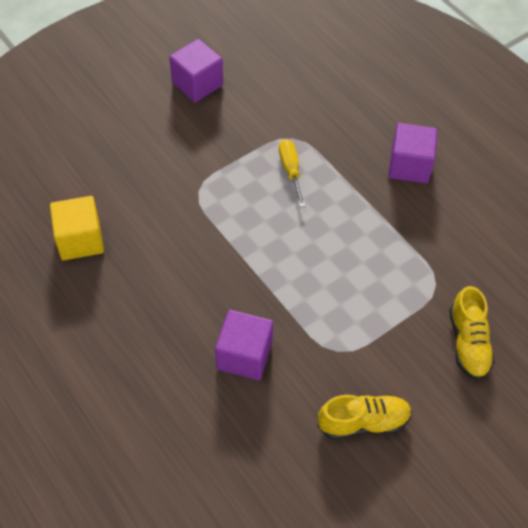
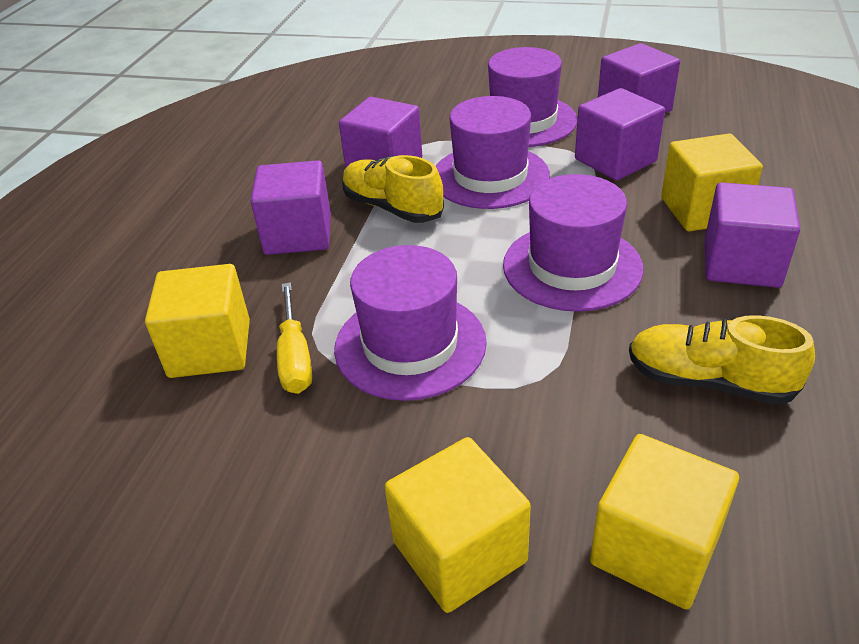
purple cube: 3 -> 5
purple hat: 0 -> 4
yellow cube: 1 -> 4

